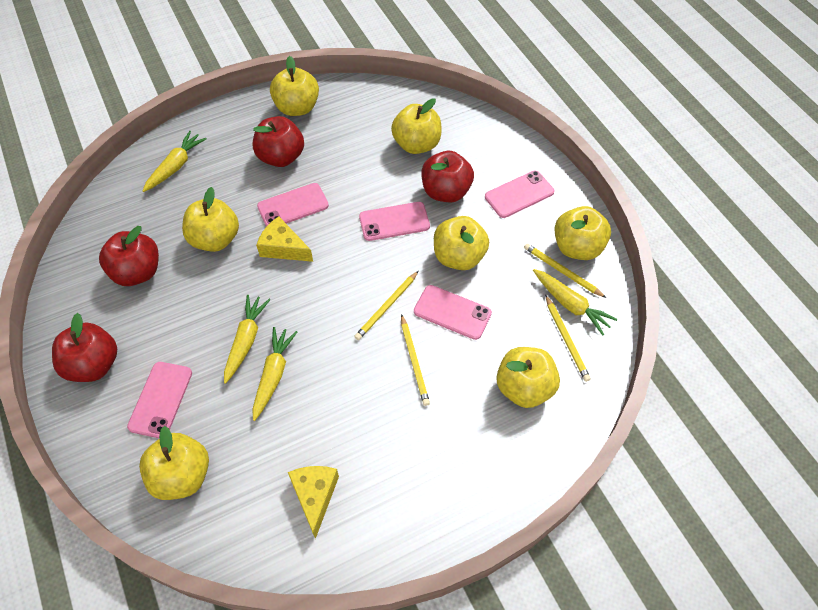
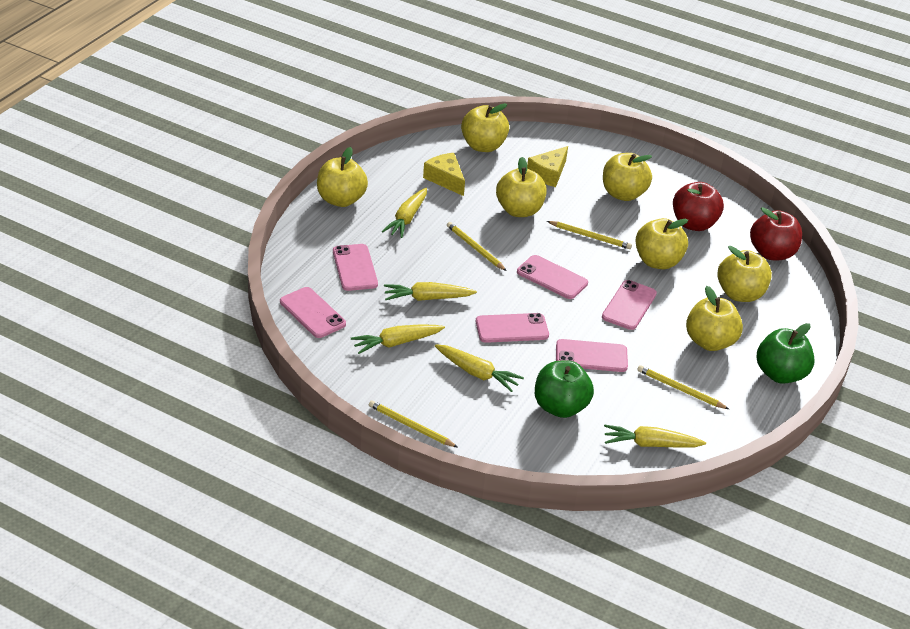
green apple: 0 -> 2
pink phone: 5 -> 6
red apple: 4 -> 2
yellow carrot: 4 -> 5

